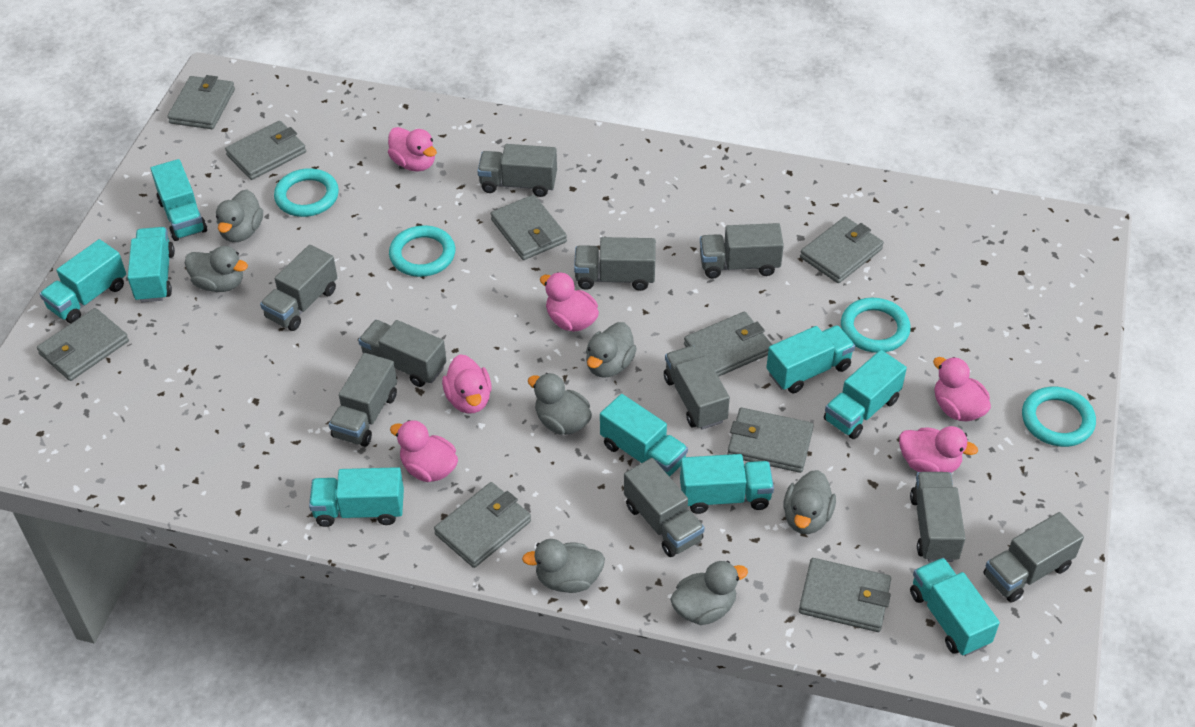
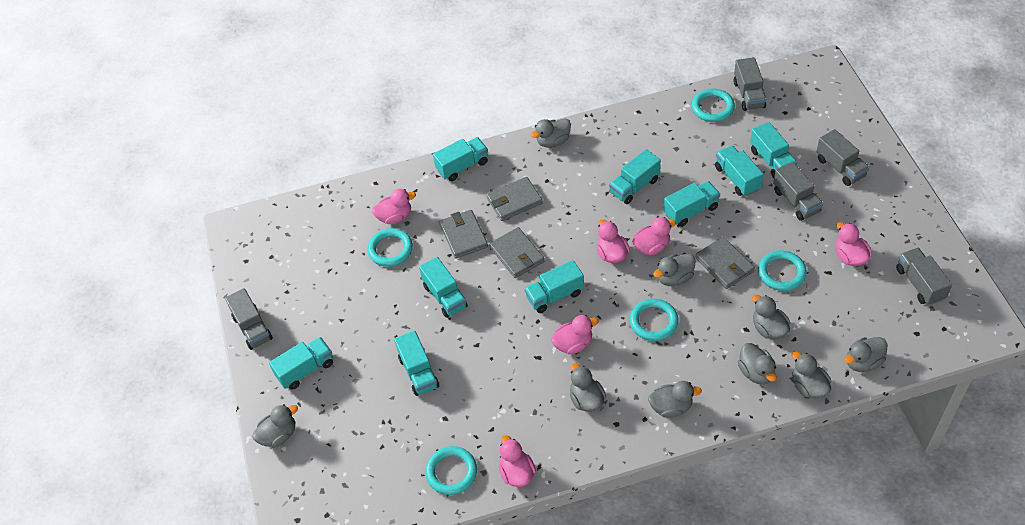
grey duck: 7 -> 9
grey truck: 10 -> 5
grey wallet: 9 -> 4
turquoise ring: 4 -> 5

